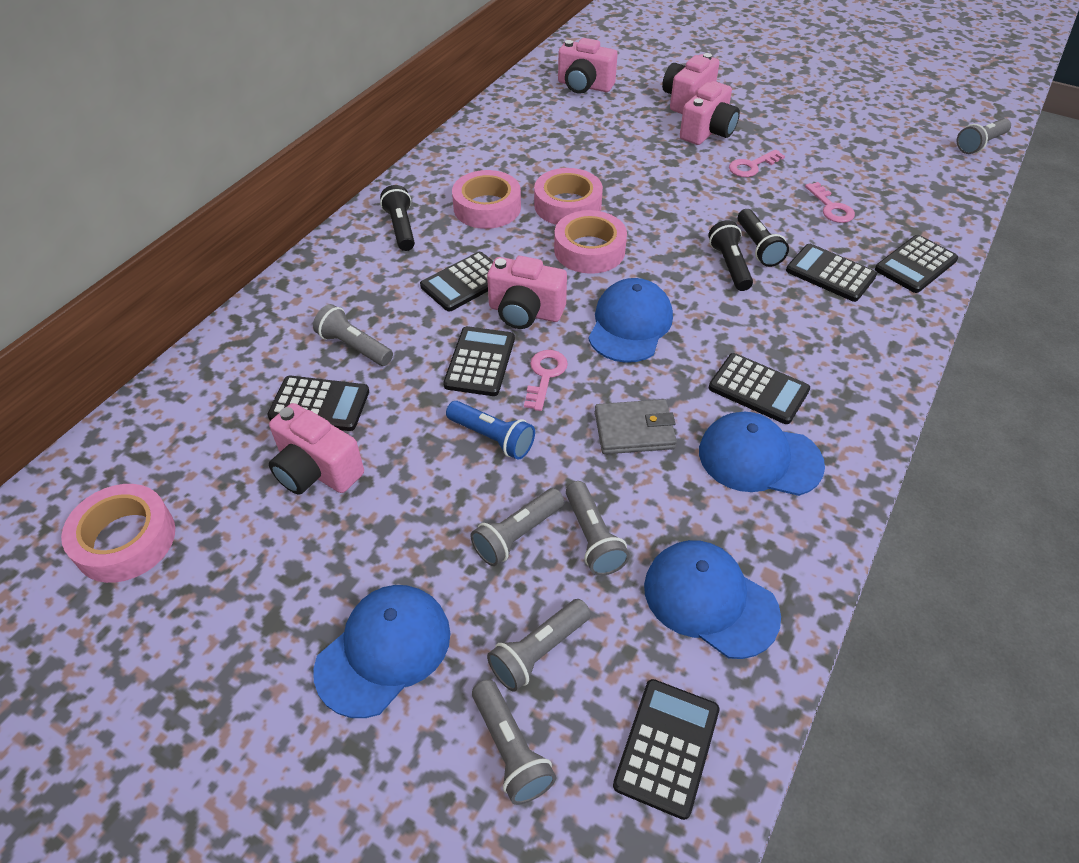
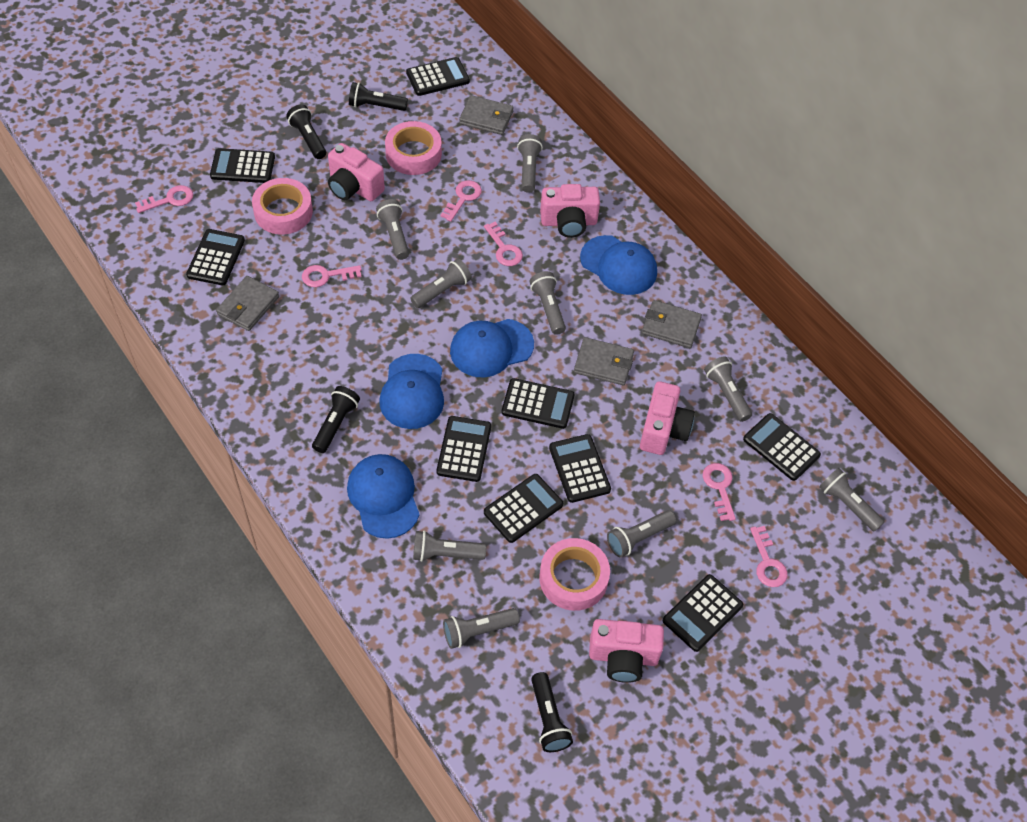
black calculator: 7 -> 9
black flashlight: 3 -> 4
blue flashlight: 1 -> 0
grey flashlight: 6 -> 9
grey wallet: 1 -> 4
pink camera: 5 -> 4
pink key: 3 -> 6
pink tape: 4 -> 3

